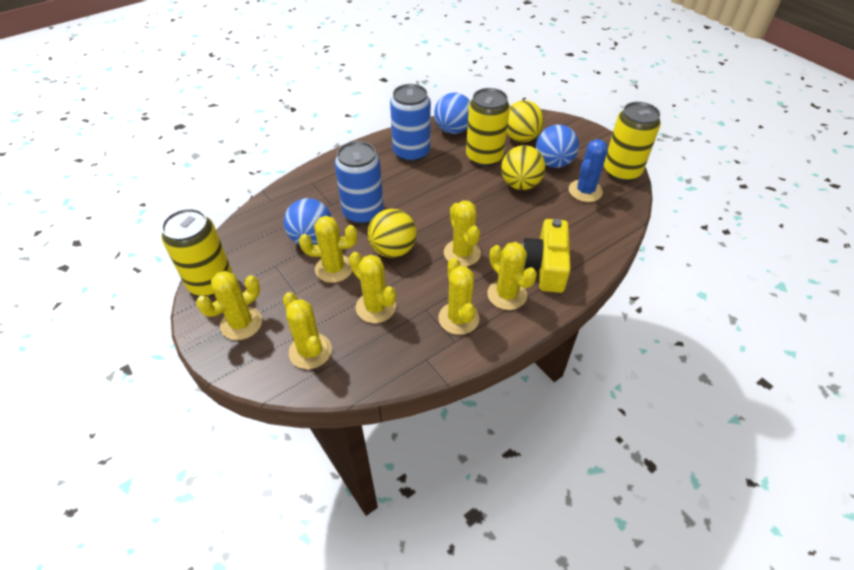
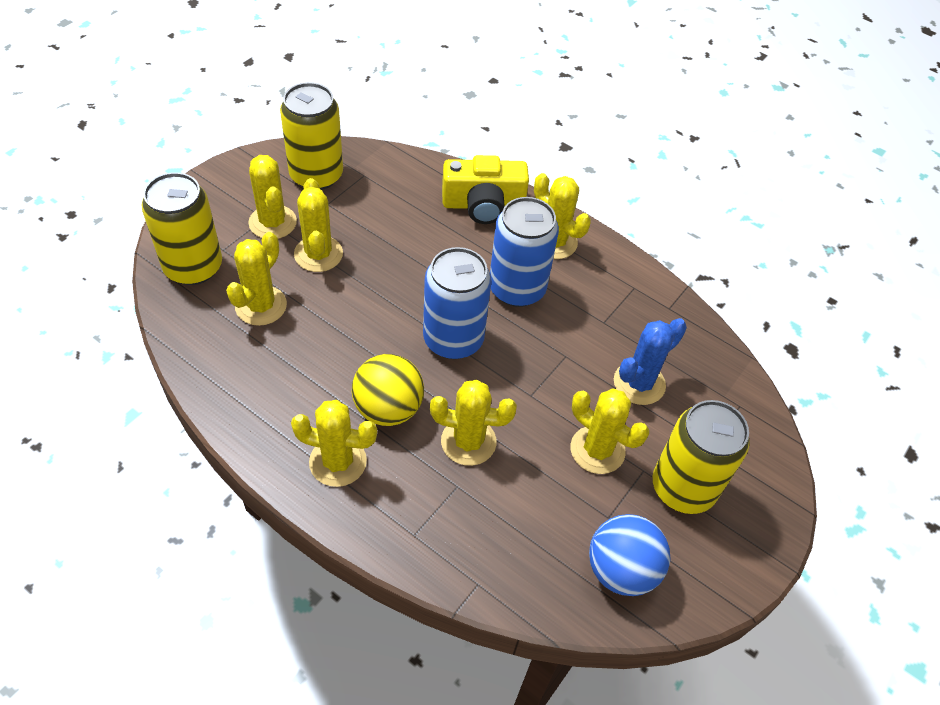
blue ball: 3 -> 1
yellow ball: 3 -> 1

